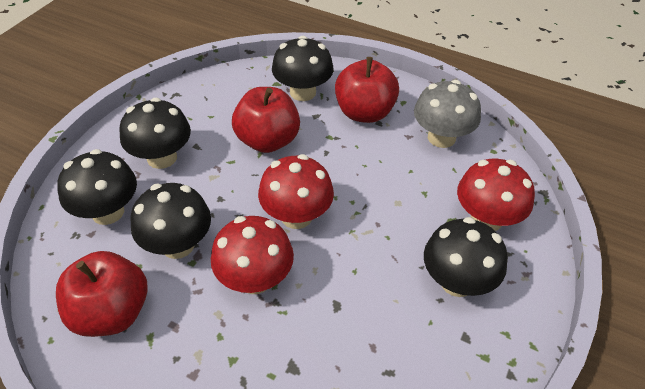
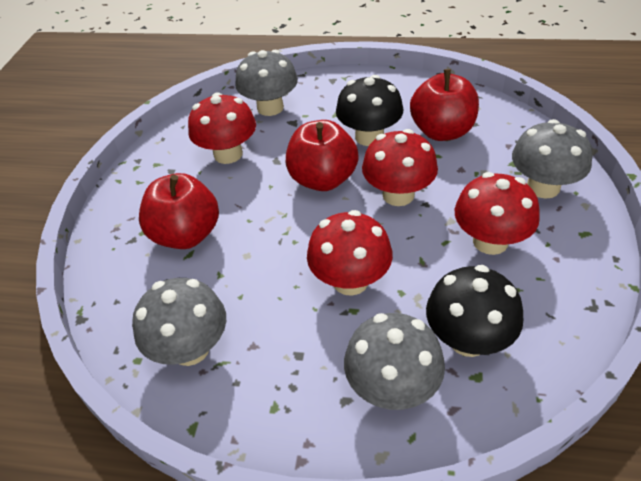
black mushroom: 5 -> 2
grey mushroom: 1 -> 4
red mushroom: 3 -> 4

